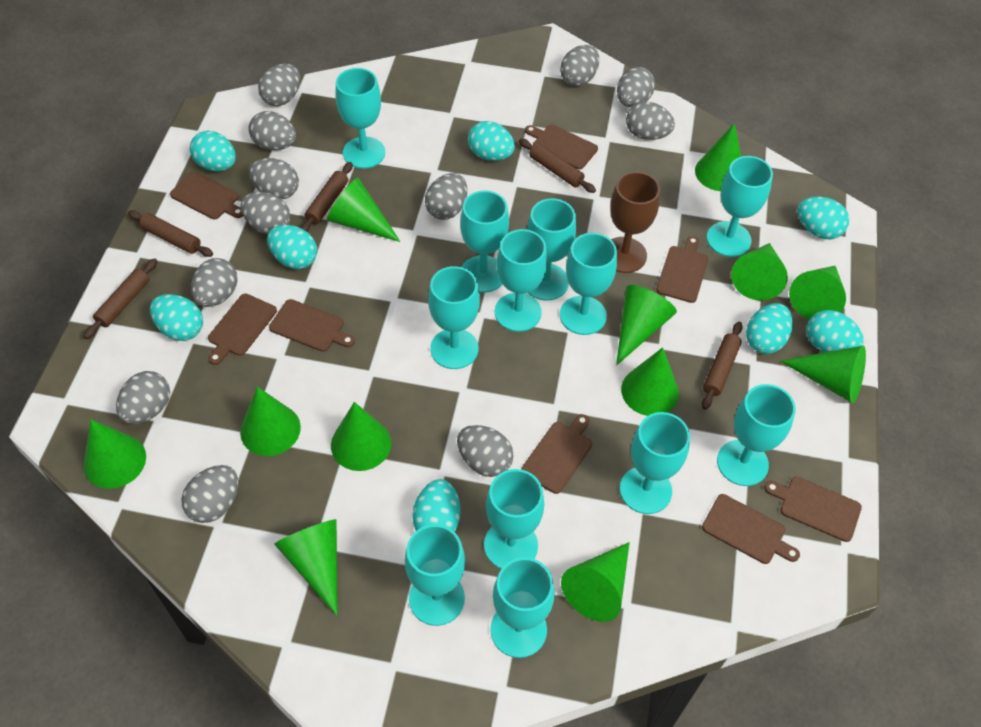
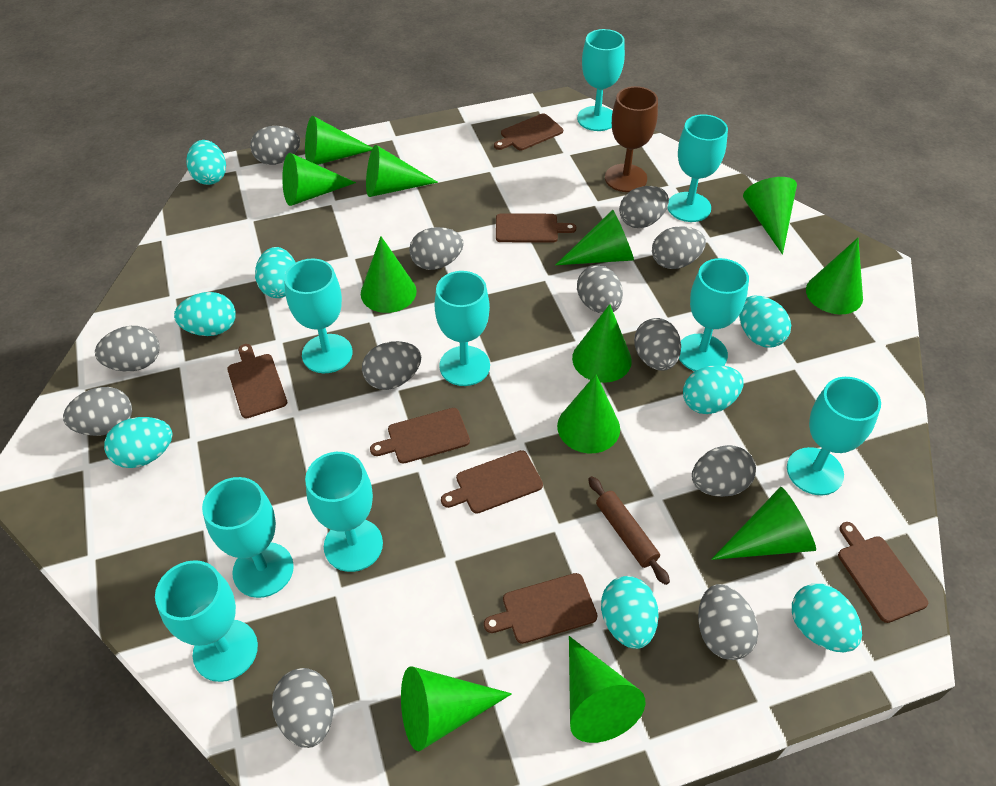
brown cutting board: 8 -> 7
brown rolling pin: 5 -> 1
turquoise goblet: 12 -> 9

